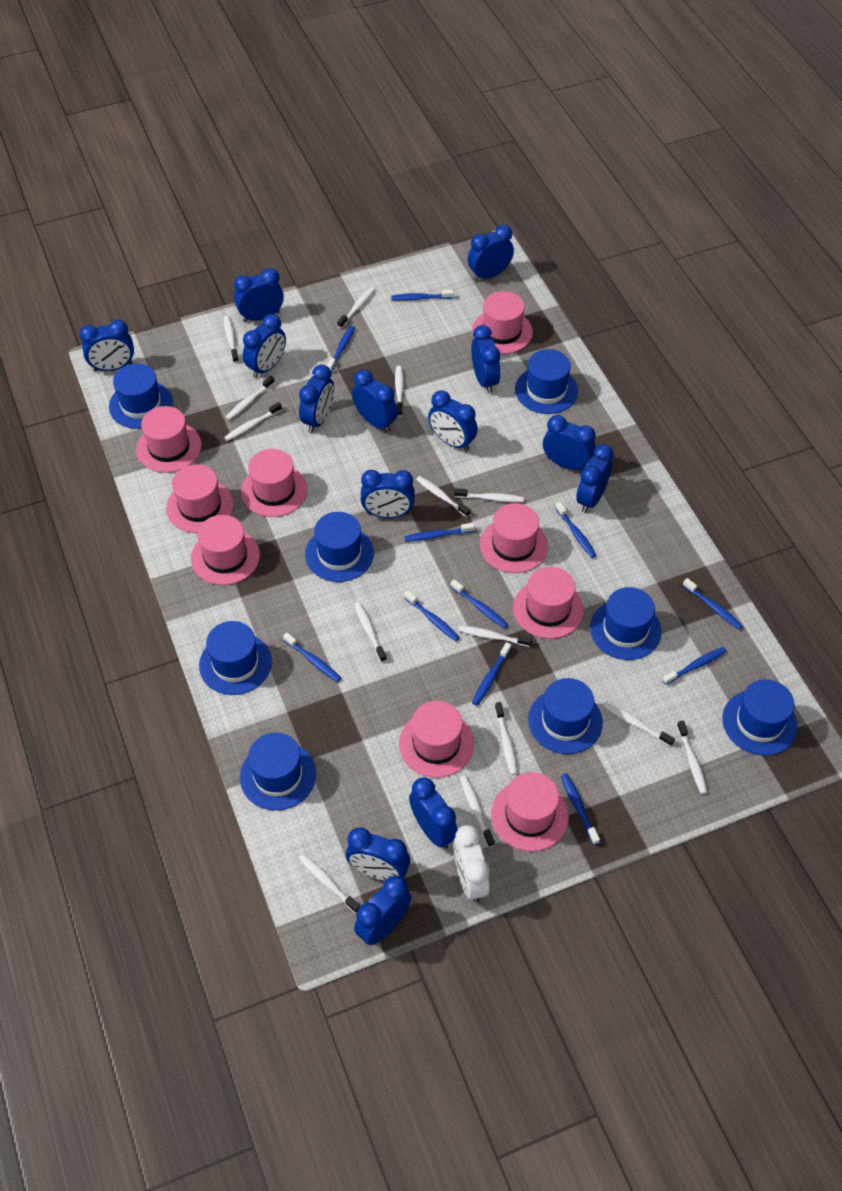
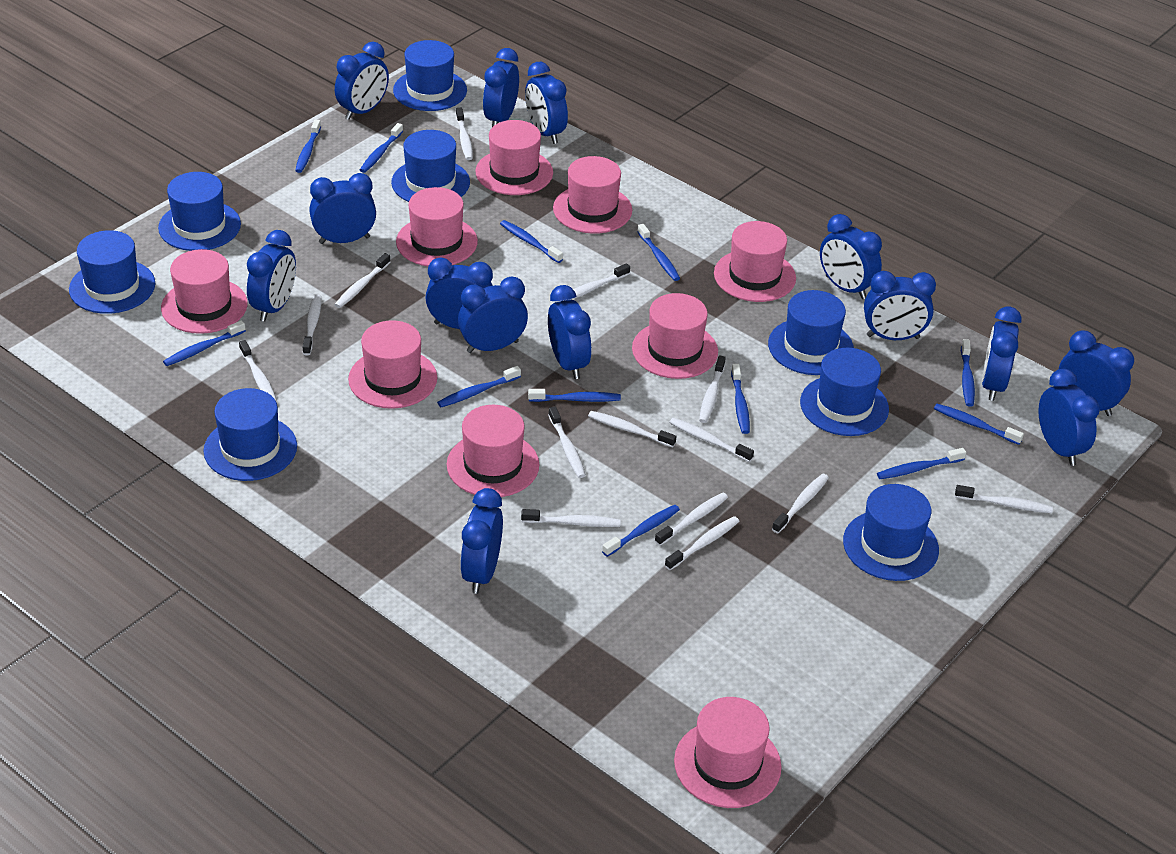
blue toothbrush: 11 -> 12
white clock: 1 -> 0

